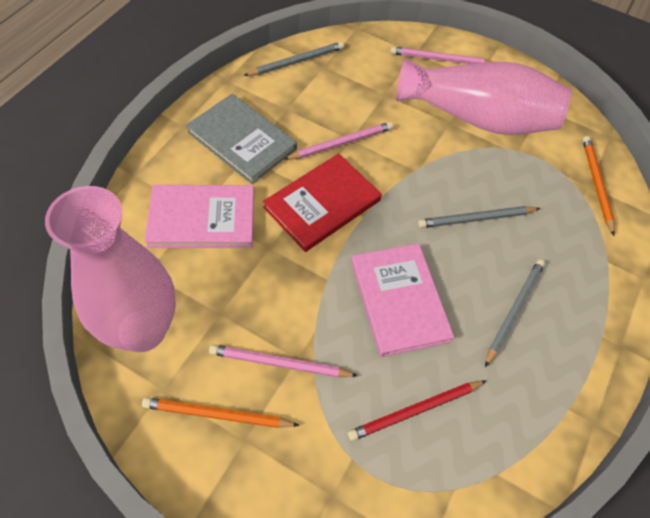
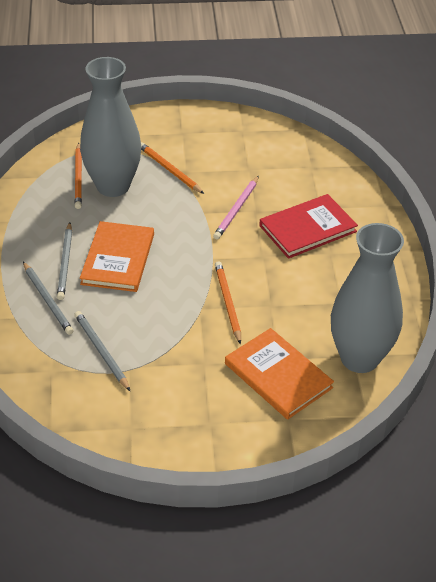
grey book: 1 -> 0
grey vase: 0 -> 2
orange book: 0 -> 2
orange pencil: 2 -> 3
pink book: 2 -> 0
pink pencil: 3 -> 1
pink vase: 2 -> 0
red pencil: 1 -> 0

